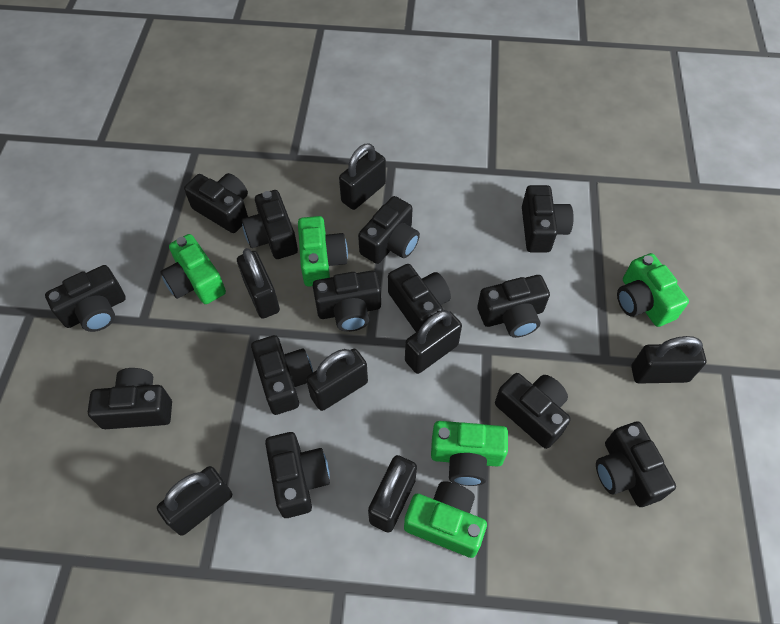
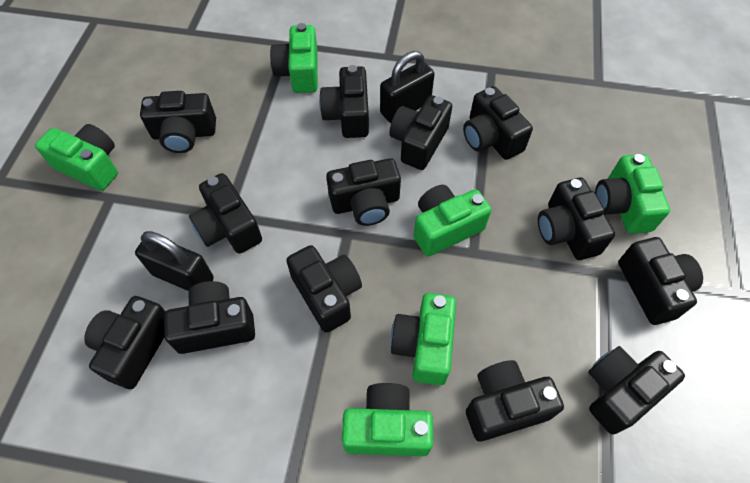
black padlock: 7 -> 2
green camera: 5 -> 6

